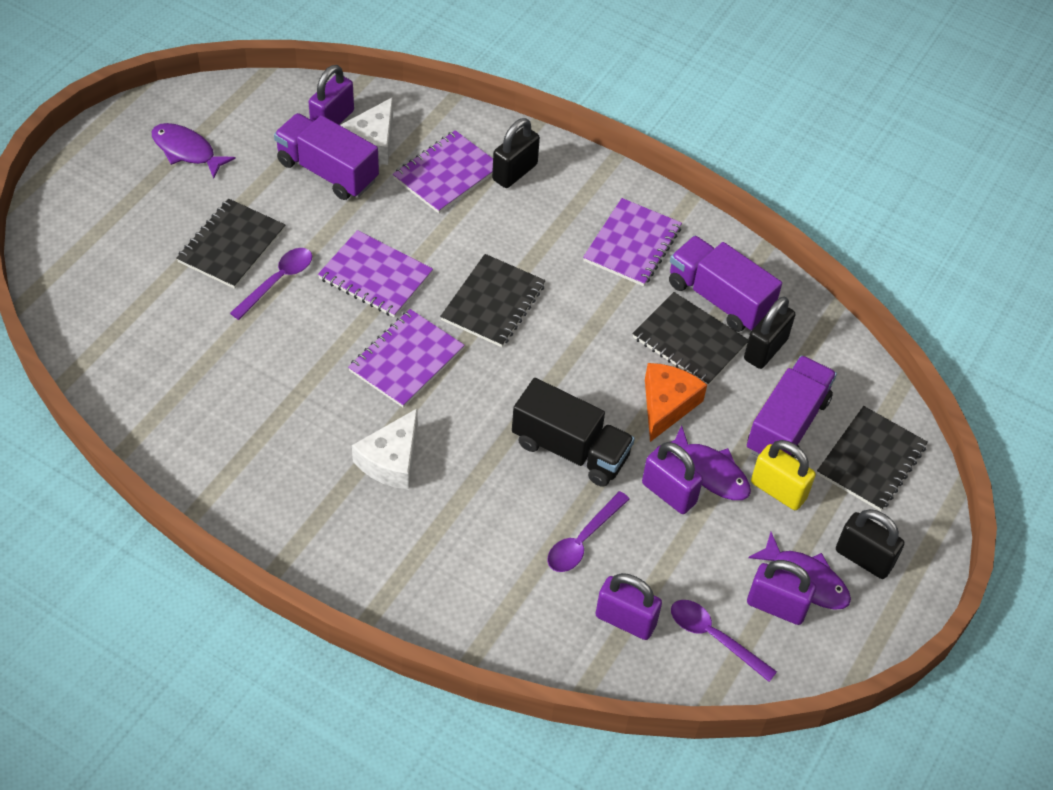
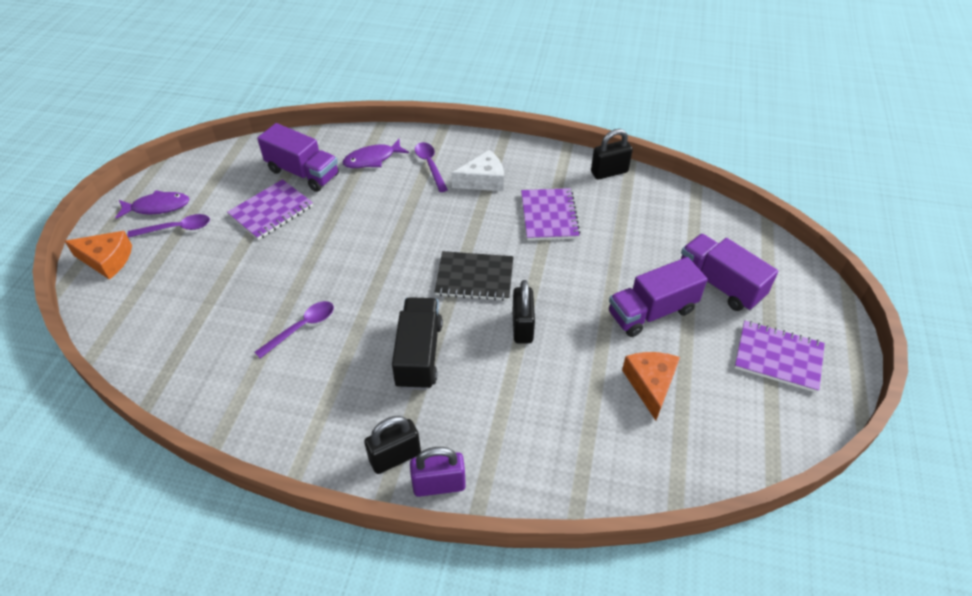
black notebook: 4 -> 1
orange cheese: 1 -> 2
purple fish: 3 -> 2
purple notebook: 4 -> 3
purple padlock: 4 -> 1
white cheese: 2 -> 1
yellow padlock: 1 -> 0

